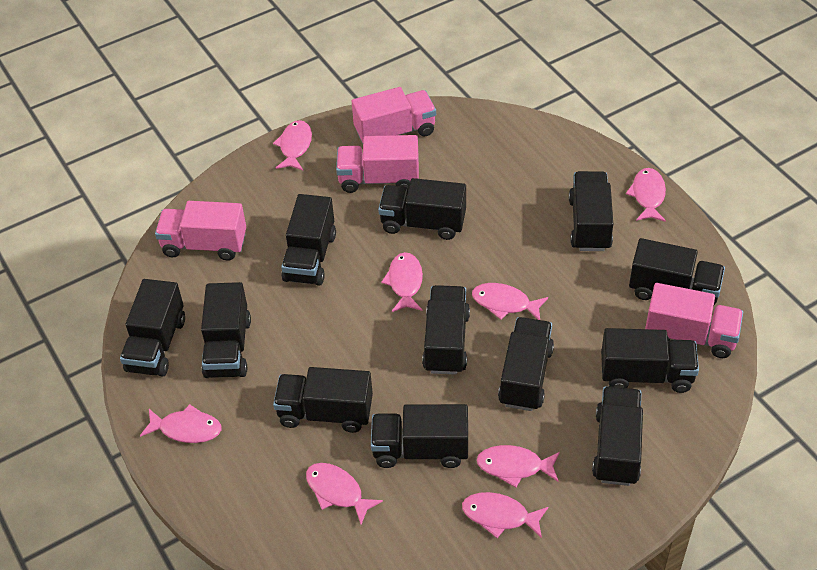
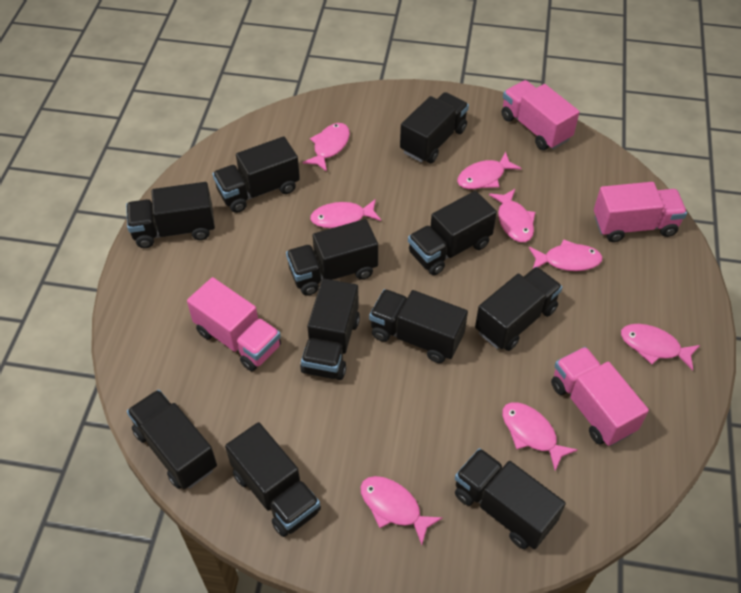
black truck: 12 -> 11

